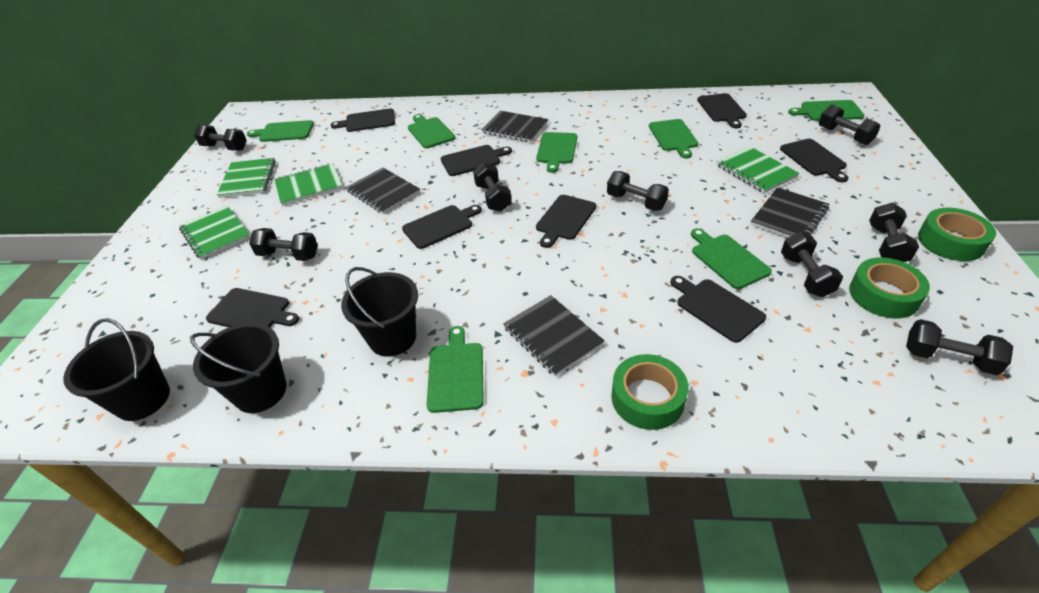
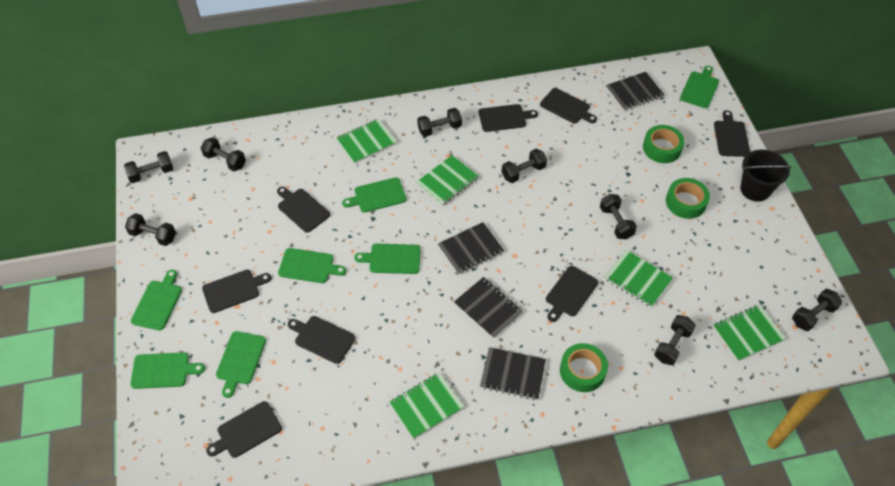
black bucket: 3 -> 1
green notebook: 4 -> 5

